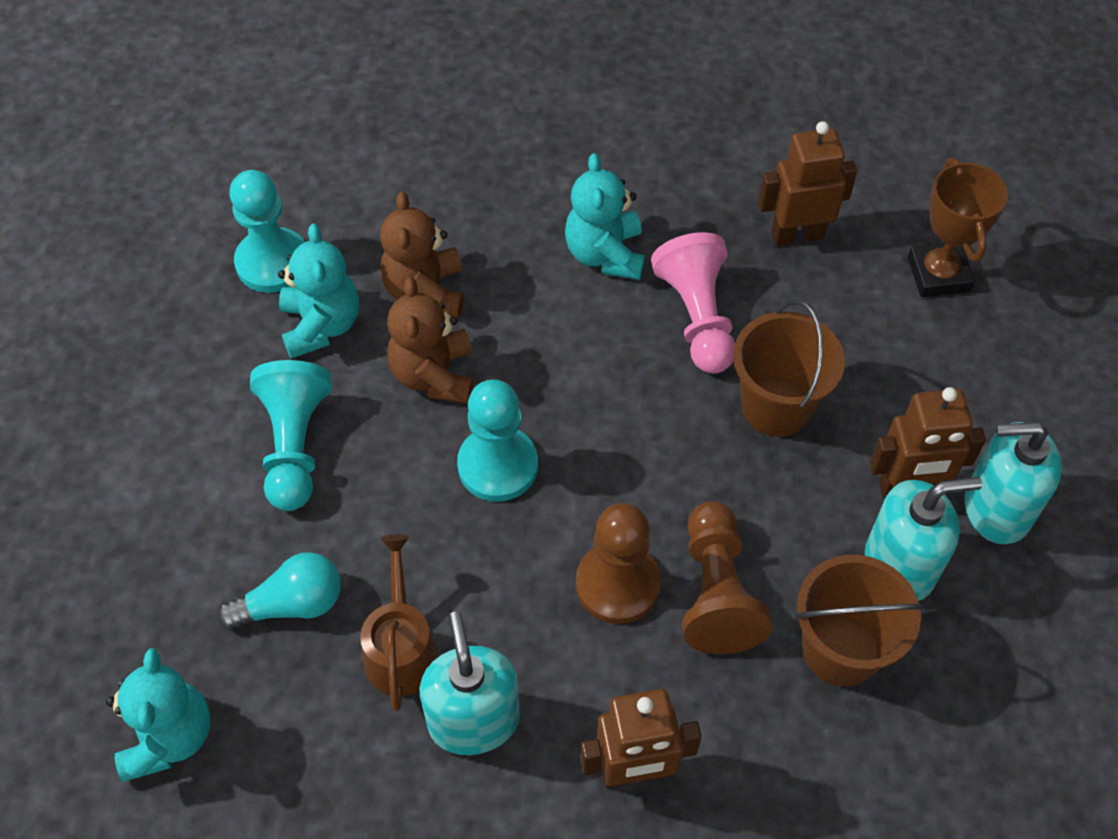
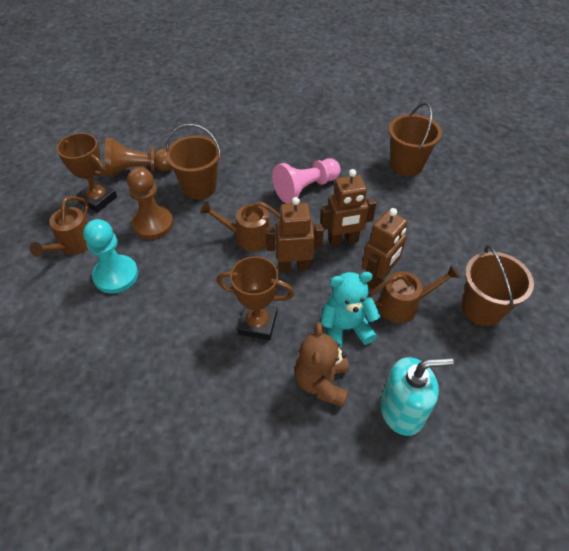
brown bucket: 2 -> 3
brown teddy bear: 2 -> 1
brown trophy: 1 -> 2
brown watering can: 1 -> 3
turquoise light bulb: 1 -> 0
turquoise pawn: 3 -> 1
turquoise soap dispenser: 3 -> 1
turquoise teddy bear: 3 -> 1

